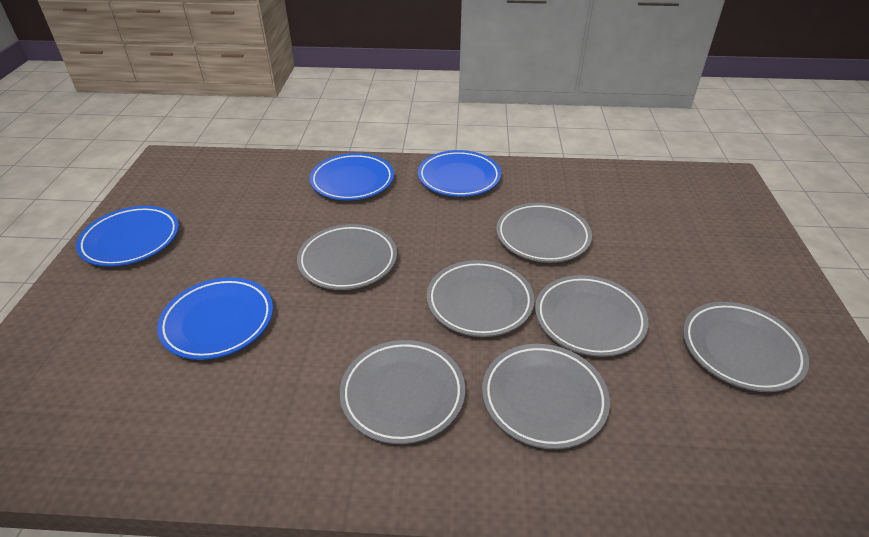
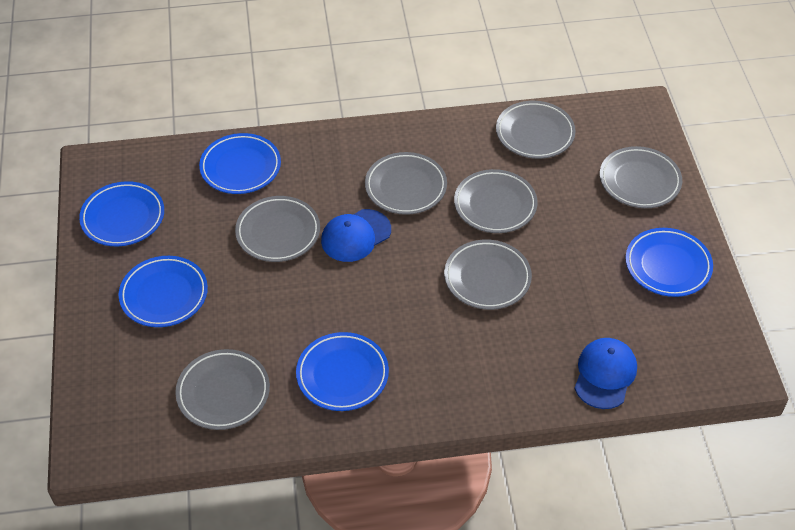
blue cap: 0 -> 2
blue plate: 4 -> 5

